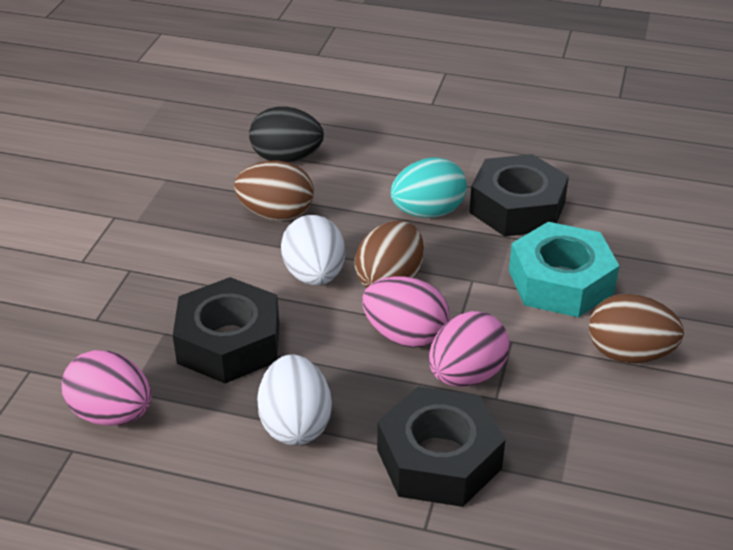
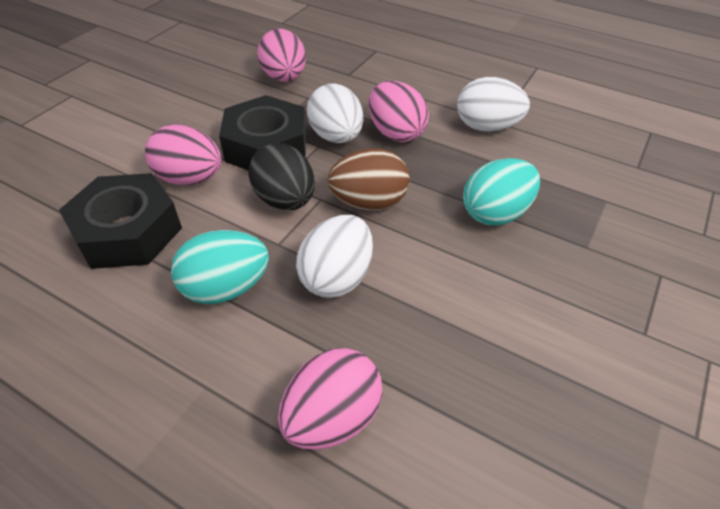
black nut: 3 -> 2
brown egg: 3 -> 1
pink egg: 3 -> 4
turquoise egg: 1 -> 2
turquoise nut: 1 -> 0
white egg: 2 -> 3

